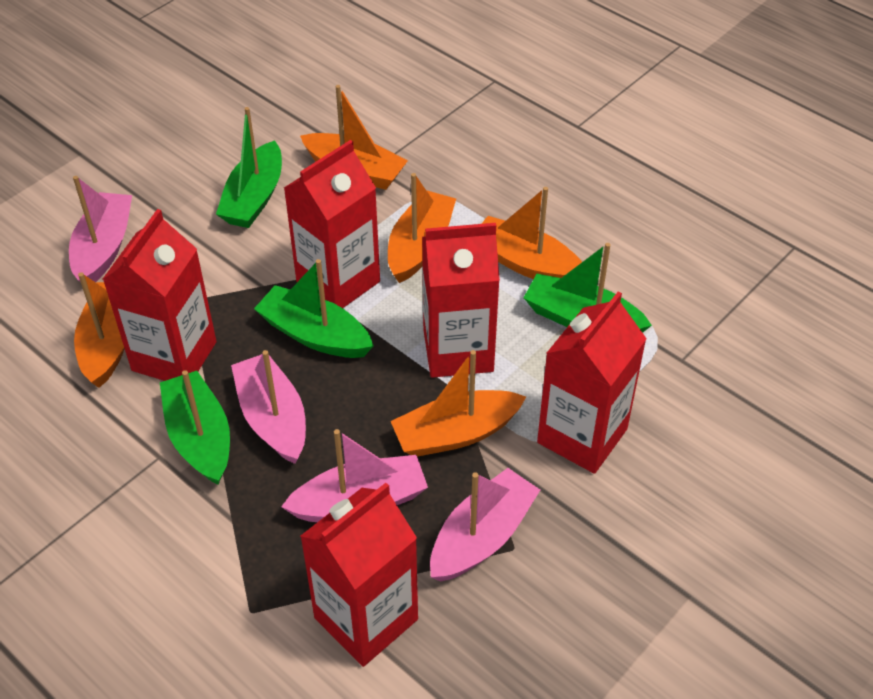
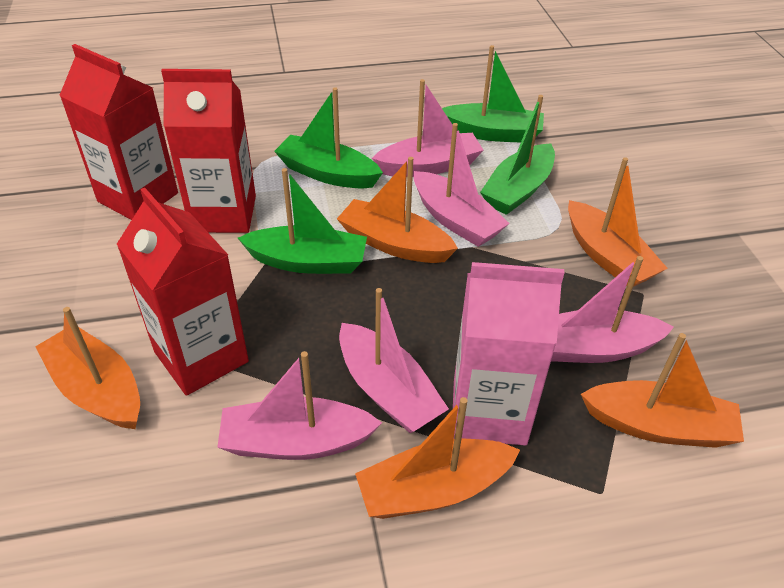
pink boat: 4 -> 5
pink carton: 0 -> 1
red carton: 5 -> 3

